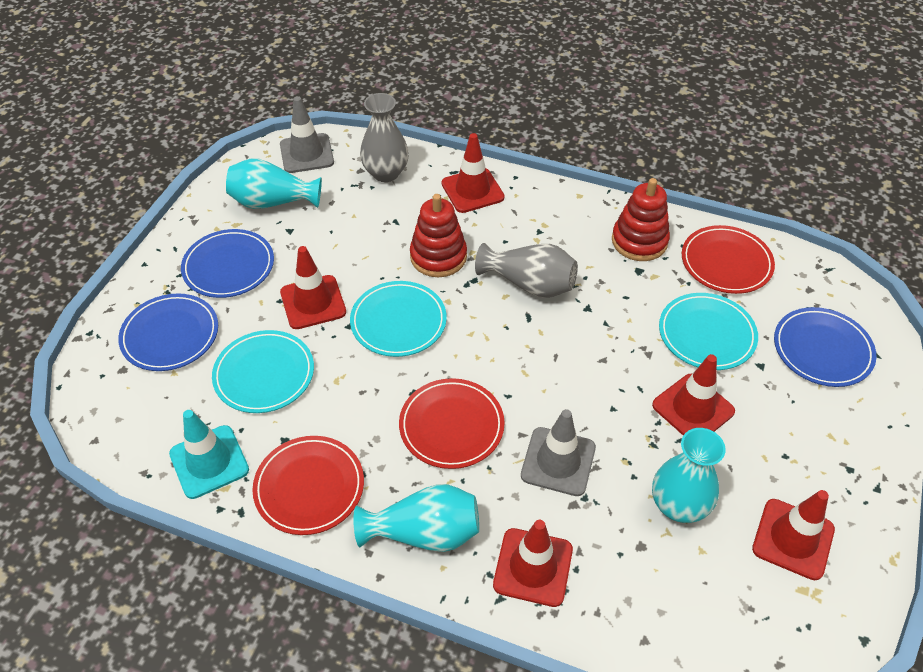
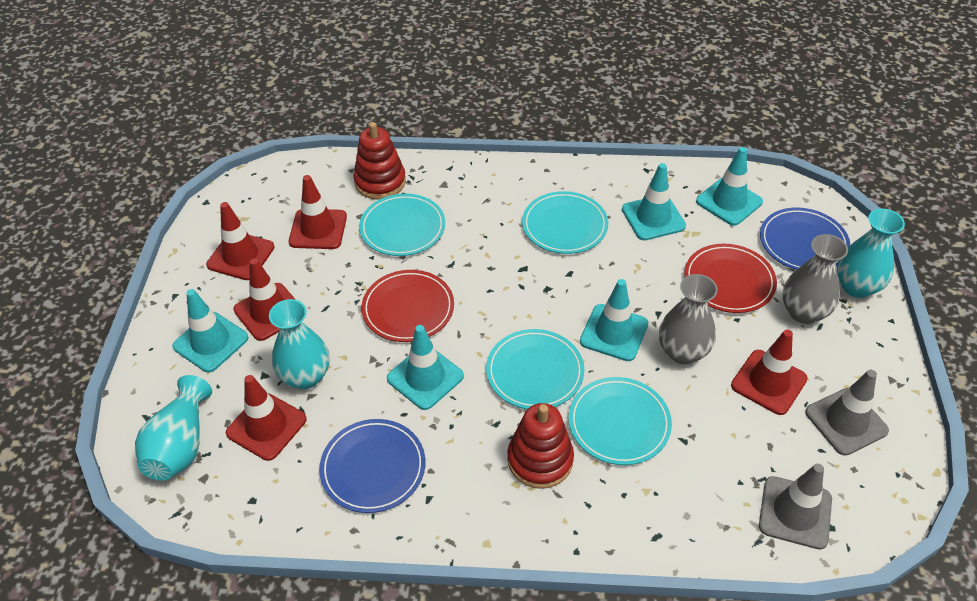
blue plate: 3 -> 2
red plate: 3 -> 2
turquoise plate: 3 -> 4
turquoise traffic cone: 1 -> 5

